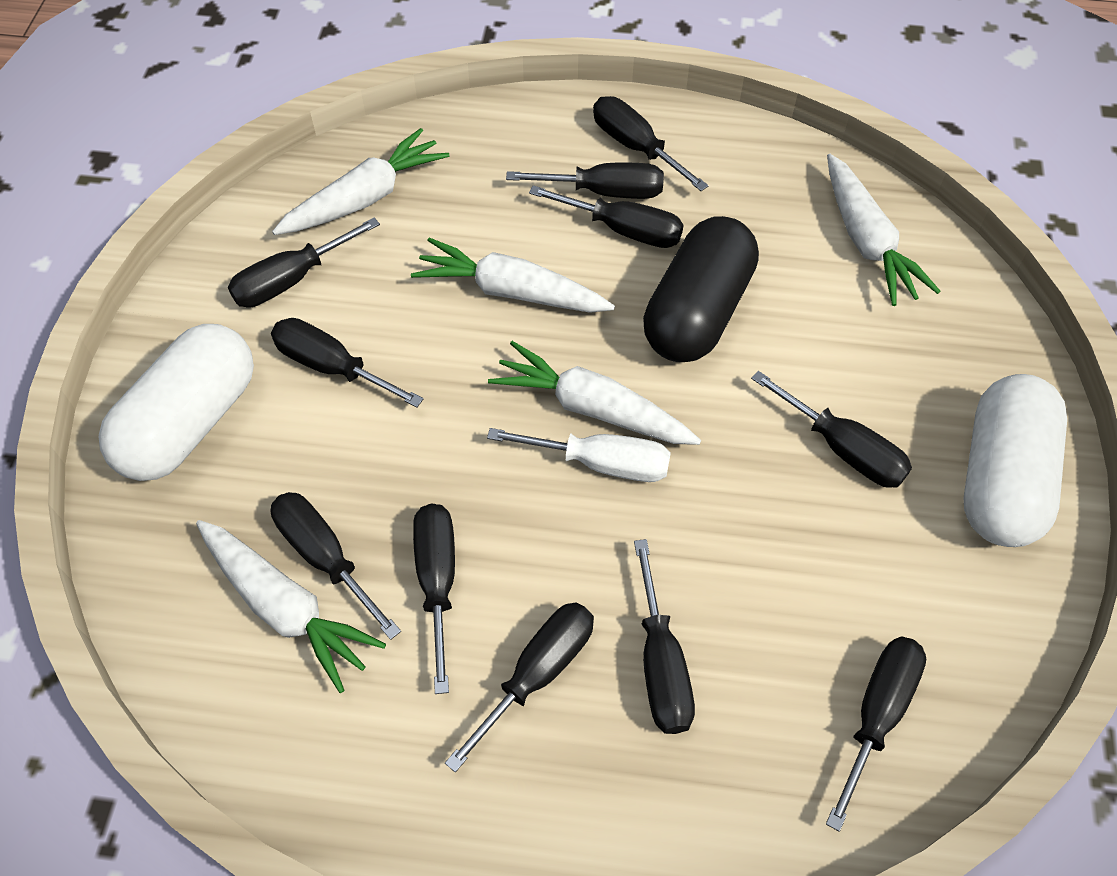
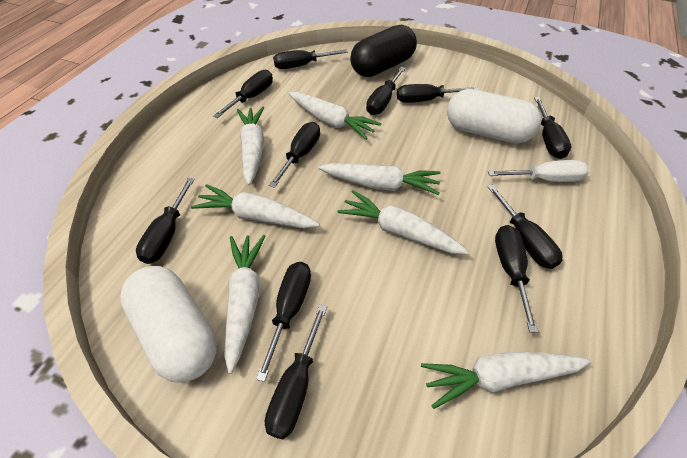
white carrot: 5 -> 7

